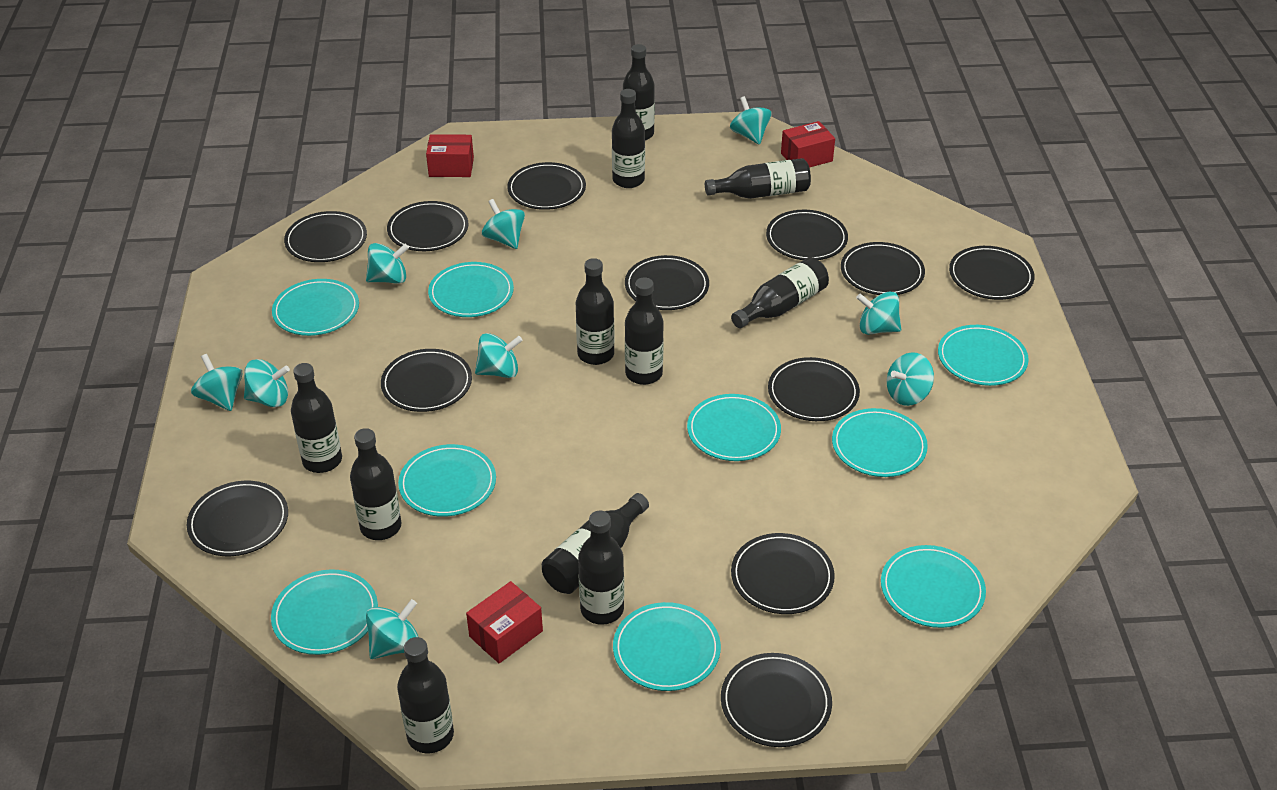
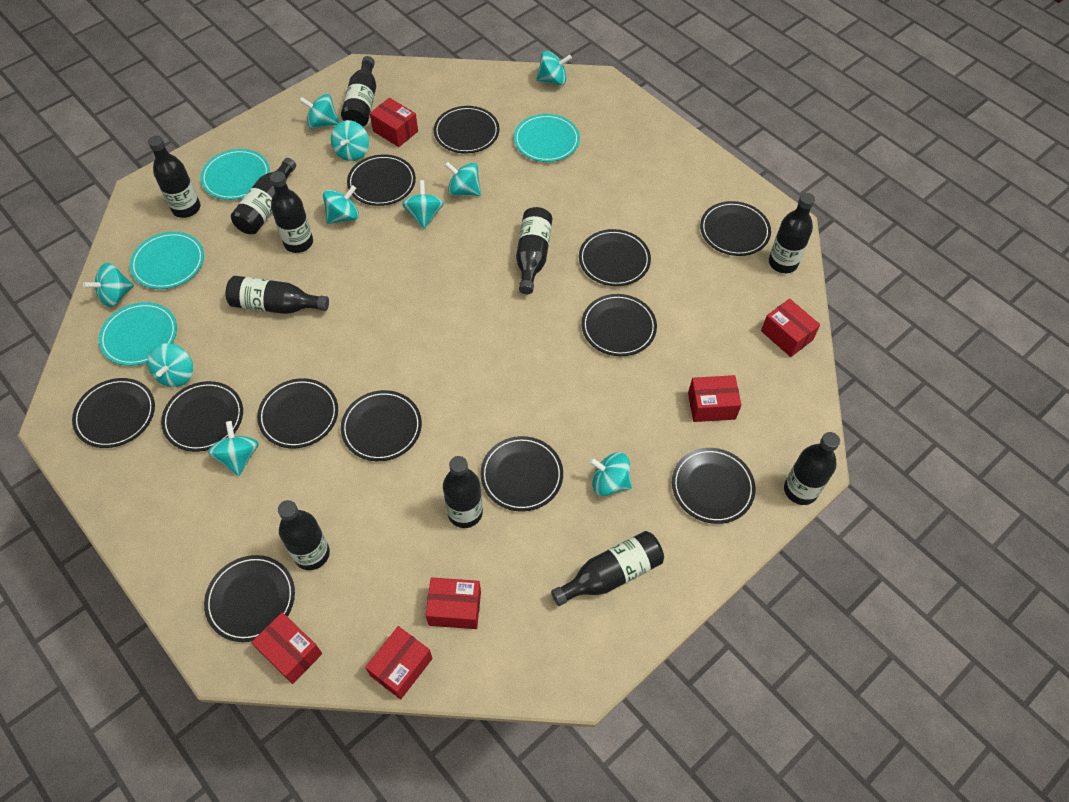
red box: 3 -> 6
turquoise plate: 9 -> 4
turquoise spinning top: 9 -> 10

